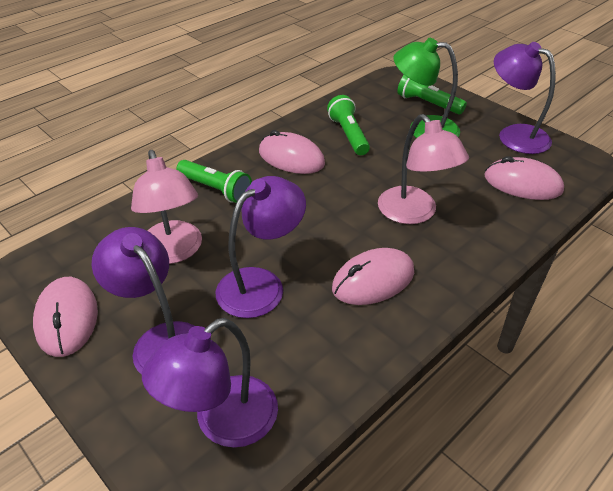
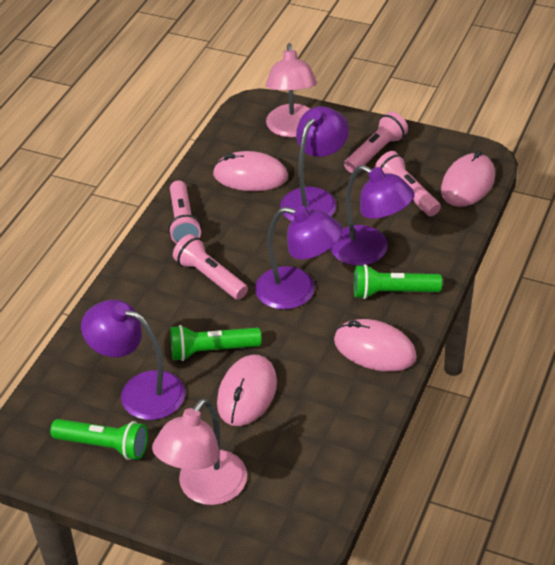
green lamp: 1 -> 0
pink flashlight: 0 -> 4

